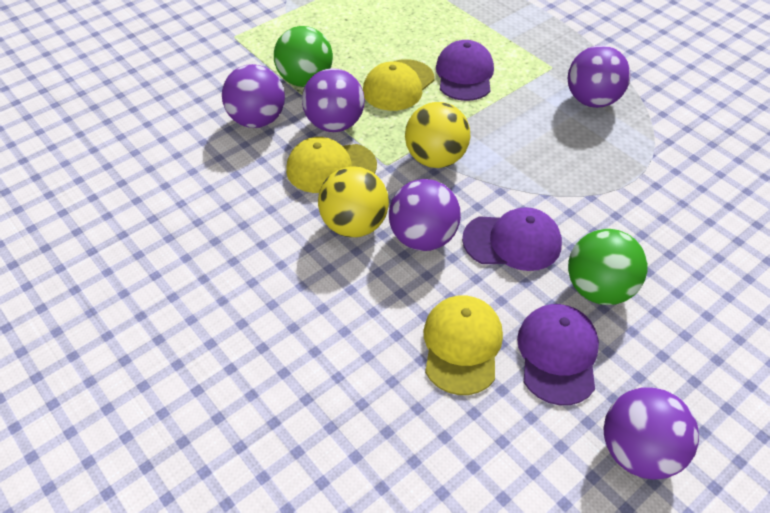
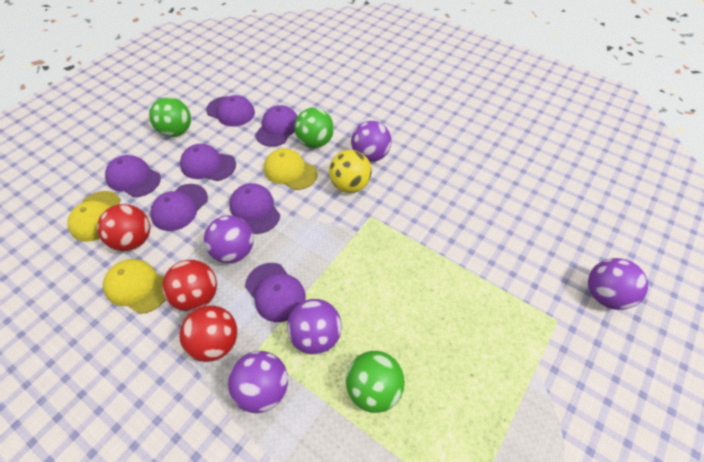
green ball: 2 -> 3
purple cap: 3 -> 7
red ball: 0 -> 3
yellow ball: 2 -> 1

